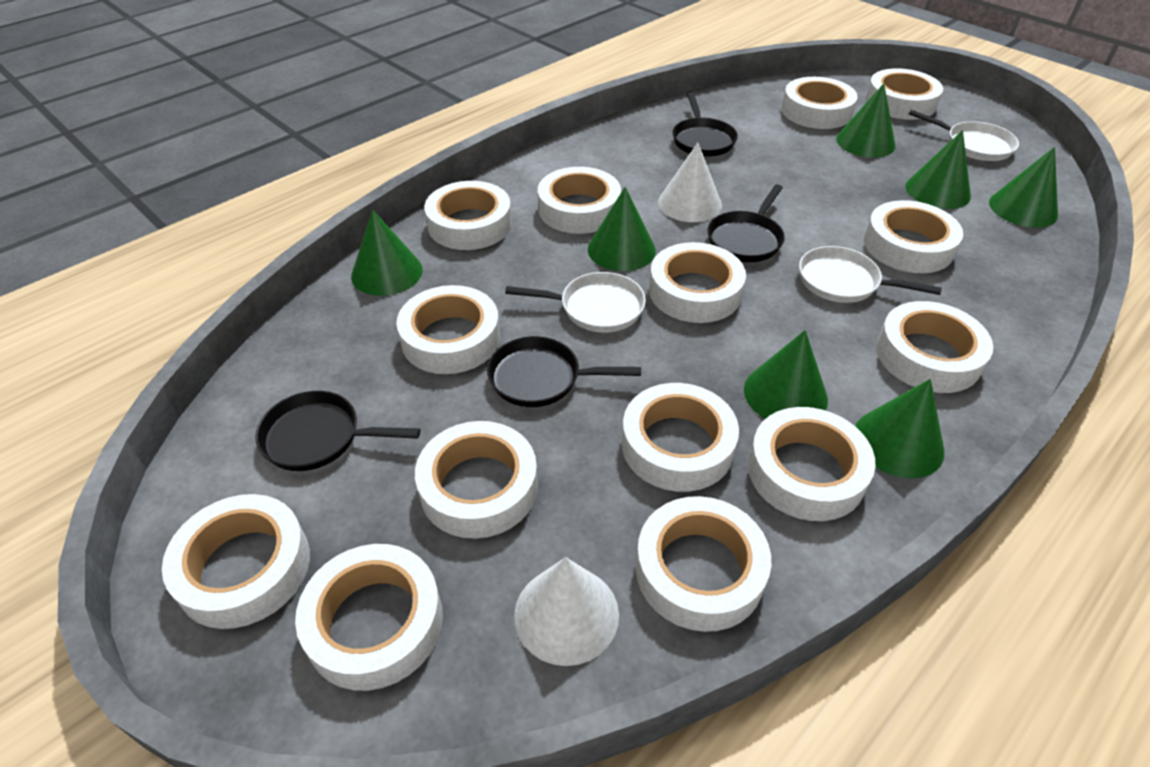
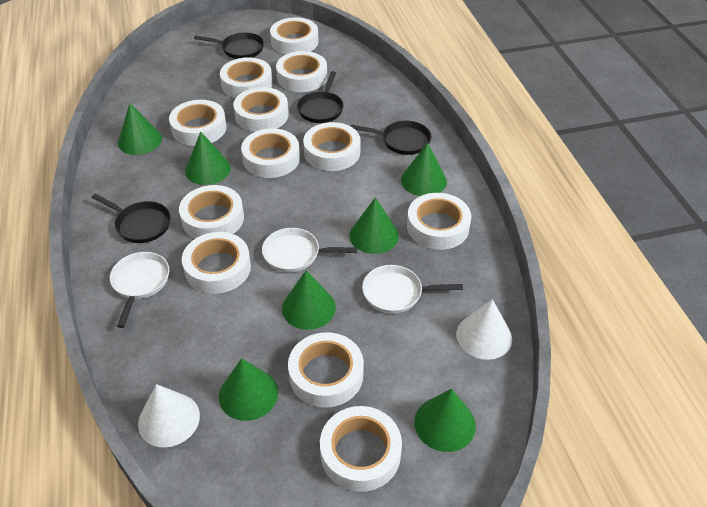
white tape: 14 -> 12

